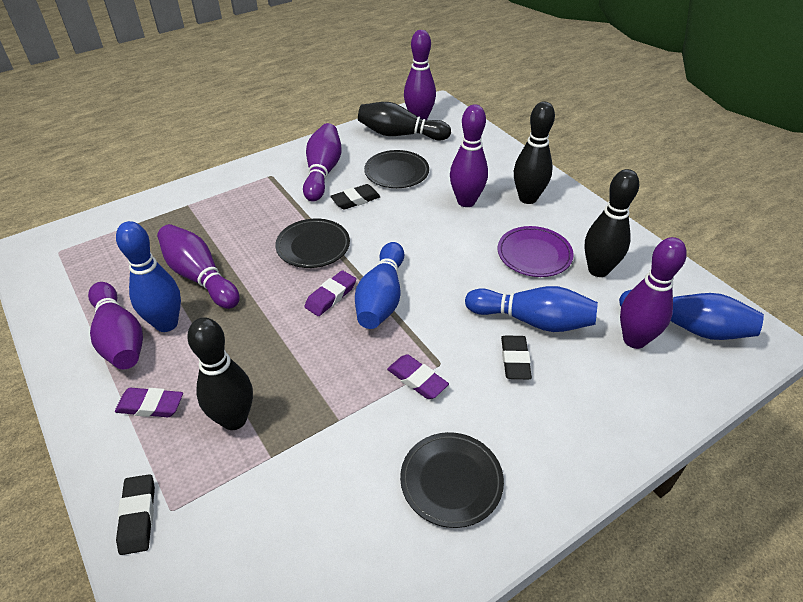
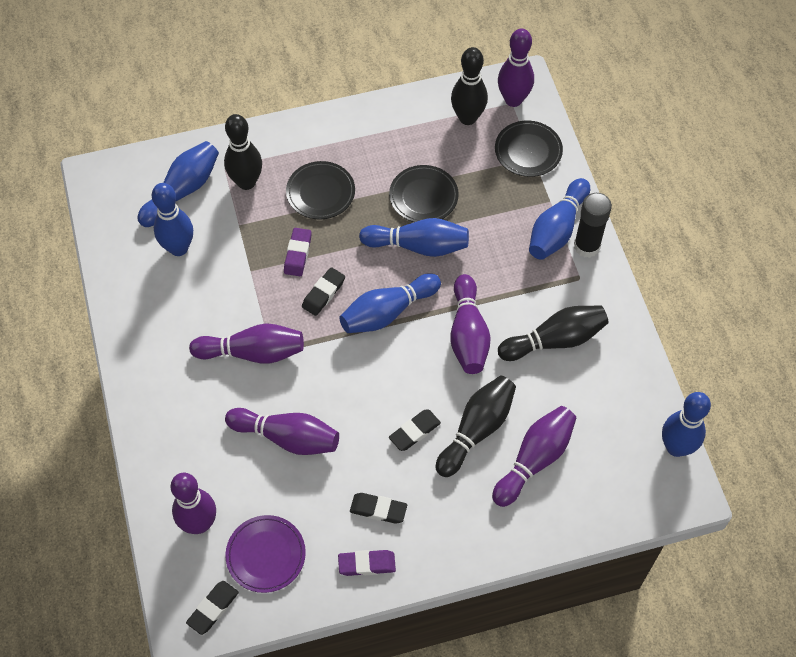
black eraser: 3 -> 4
black glue stick: 0 -> 1
blue bowling pin: 4 -> 6
purple eraser: 3 -> 2

